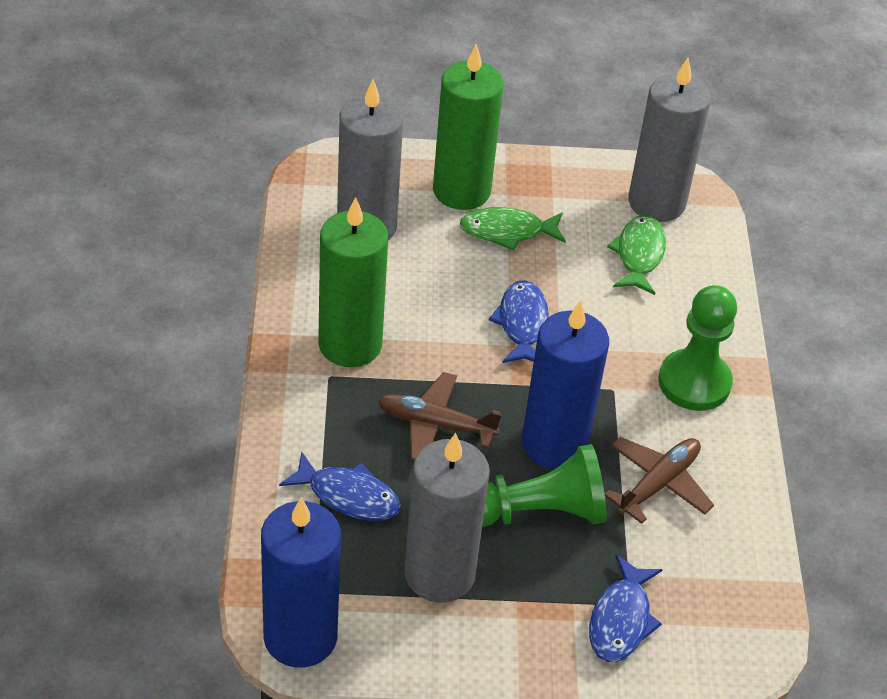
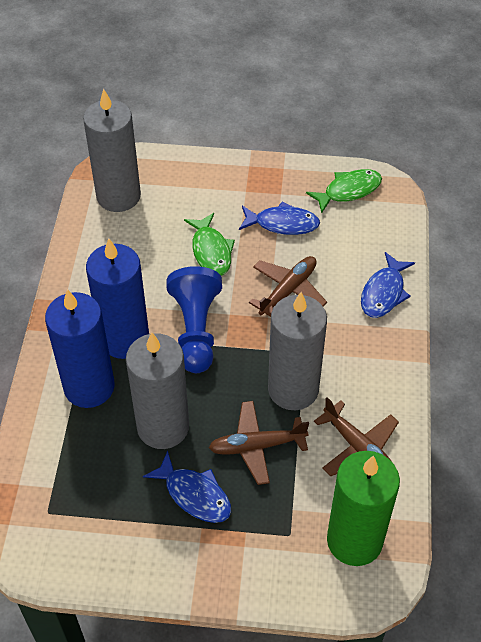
blue pawn: 0 -> 1
brown plane: 2 -> 3
green candle: 2 -> 1
green pawn: 2 -> 0

